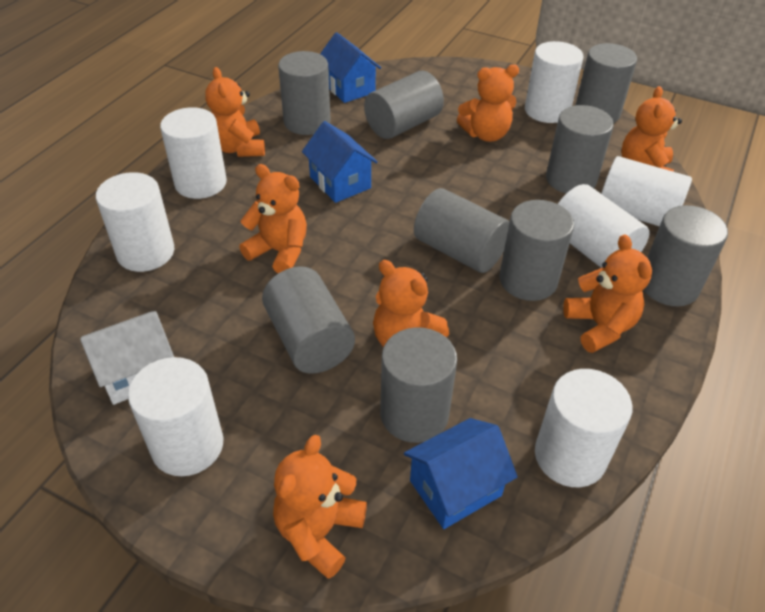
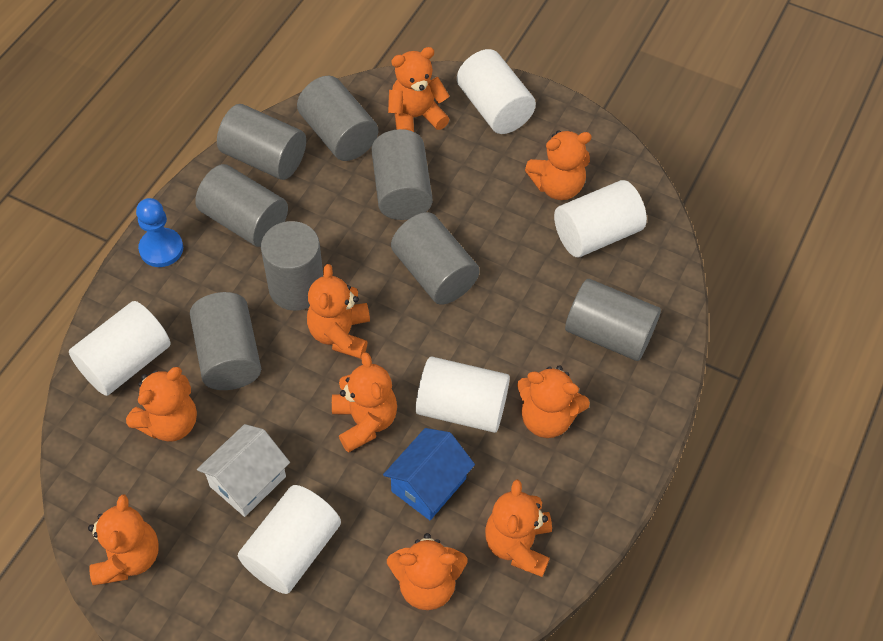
blue house: 3 -> 1
blue pawn: 0 -> 1
grey cylinder: 9 -> 8
orange teddy bear: 7 -> 9
white cylinder: 7 -> 5

